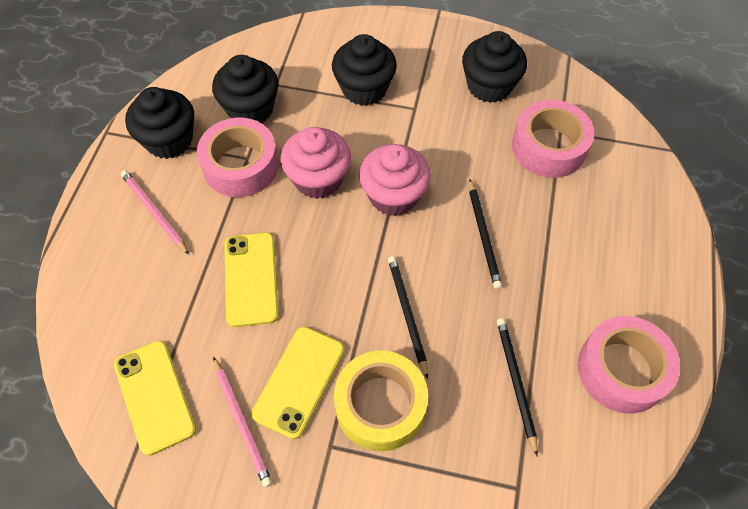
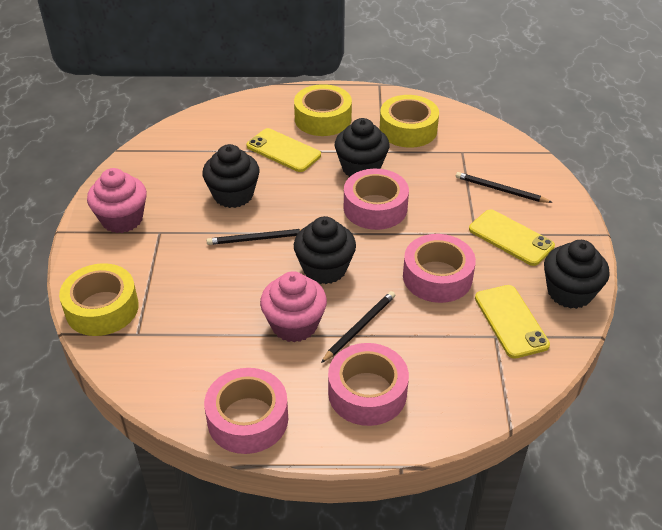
pink pencil: 2 -> 0
pink tape: 3 -> 4
yellow tape: 1 -> 3

